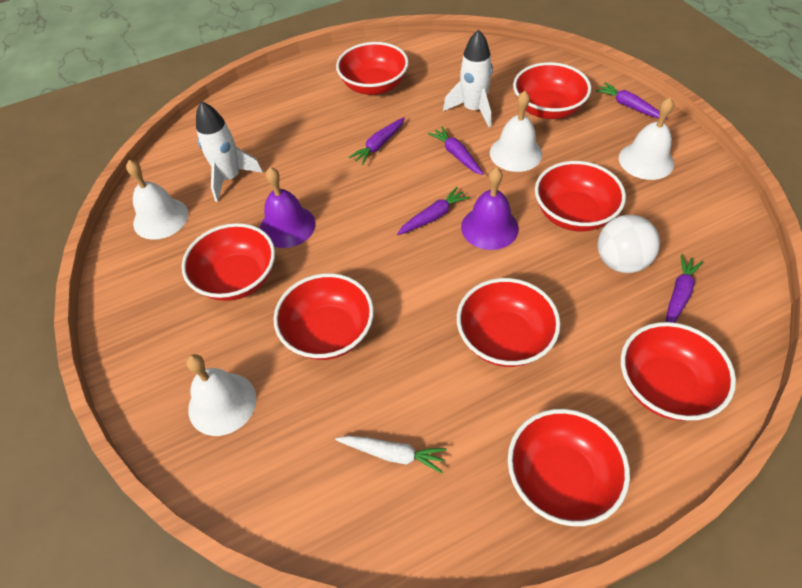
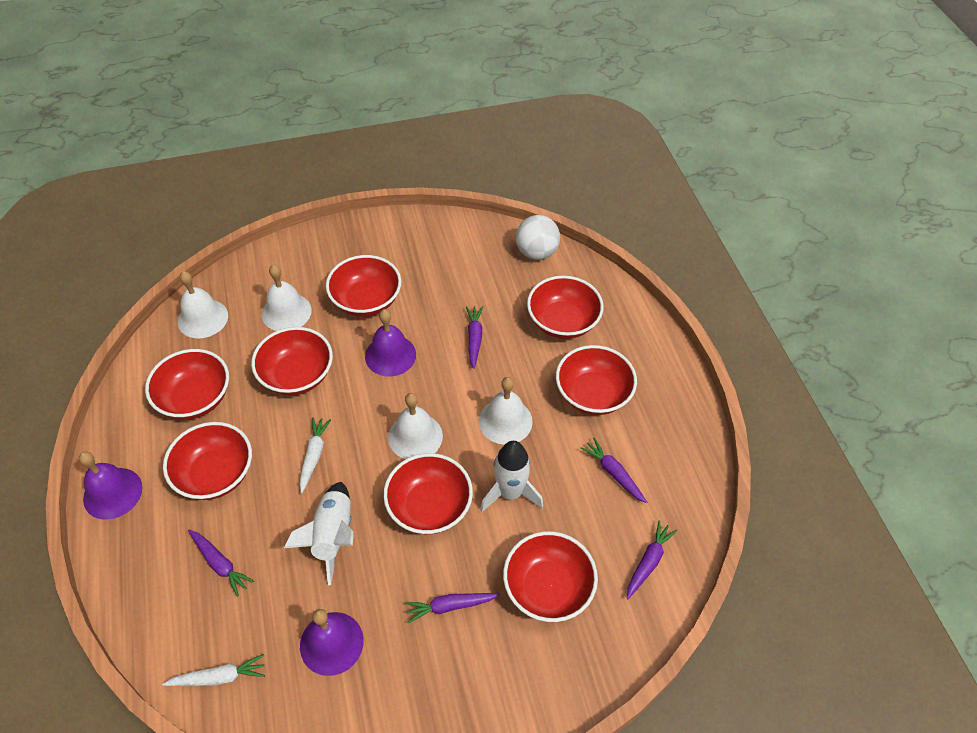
purple bell: 2 -> 3
white carrot: 1 -> 2

